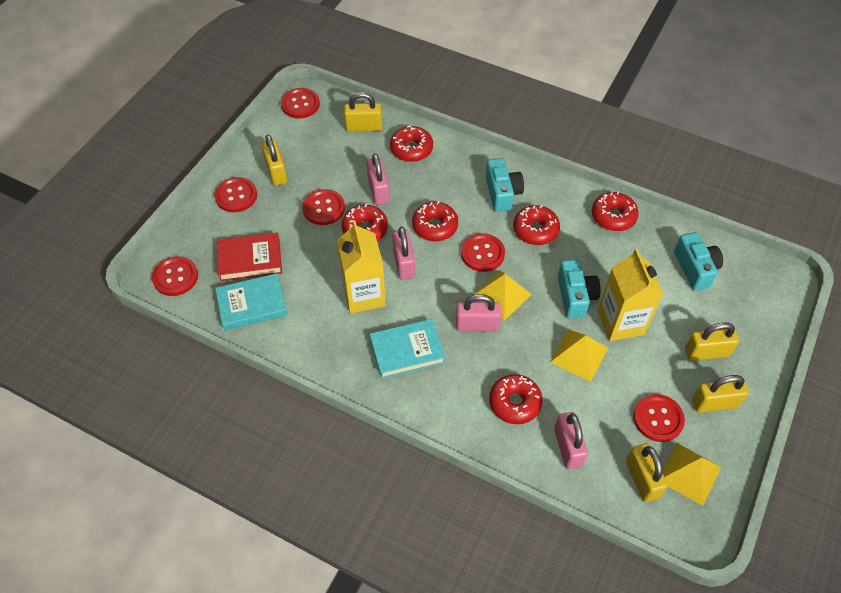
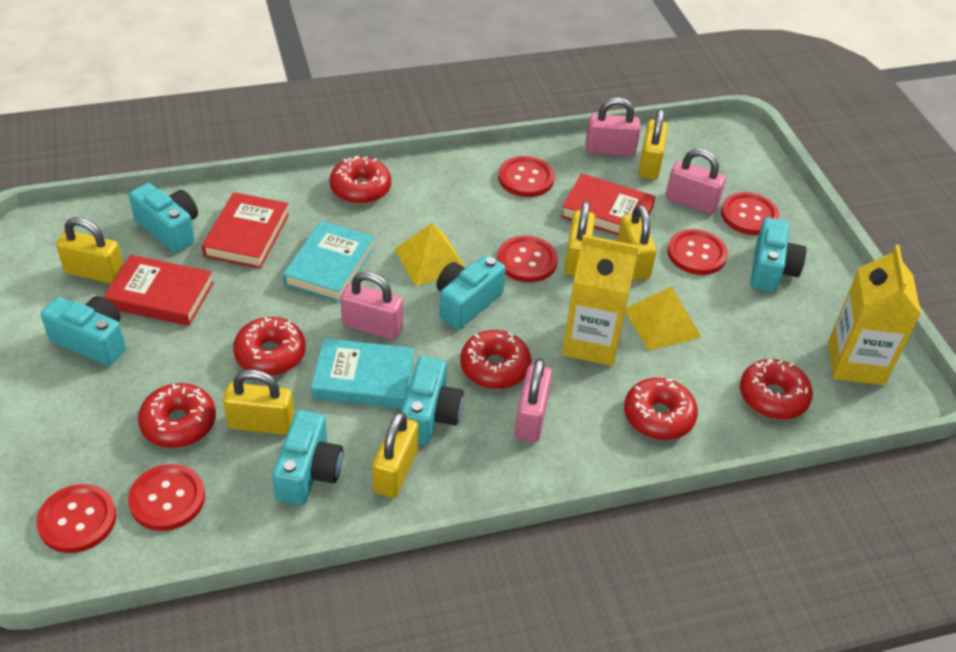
red book: 1 -> 3
turquoise camera: 3 -> 6
yellow padlock: 5 -> 6
yellow pyramid: 3 -> 2

